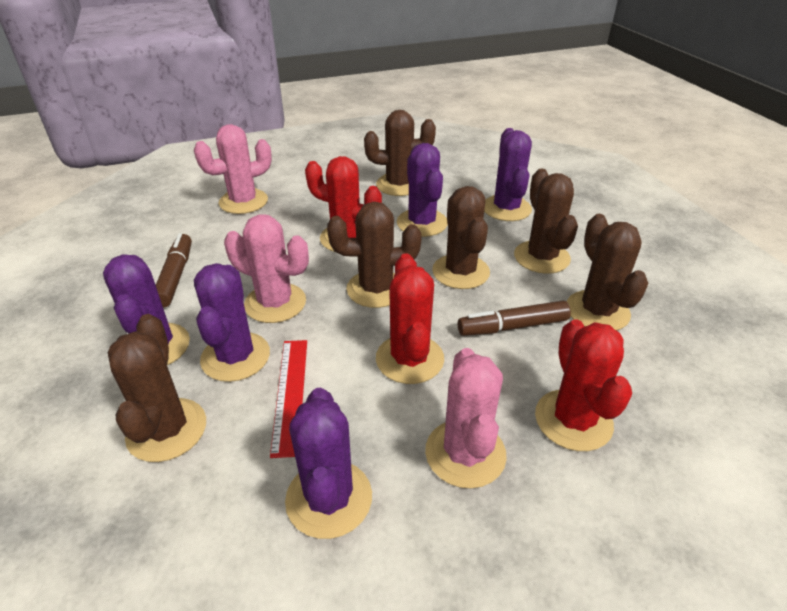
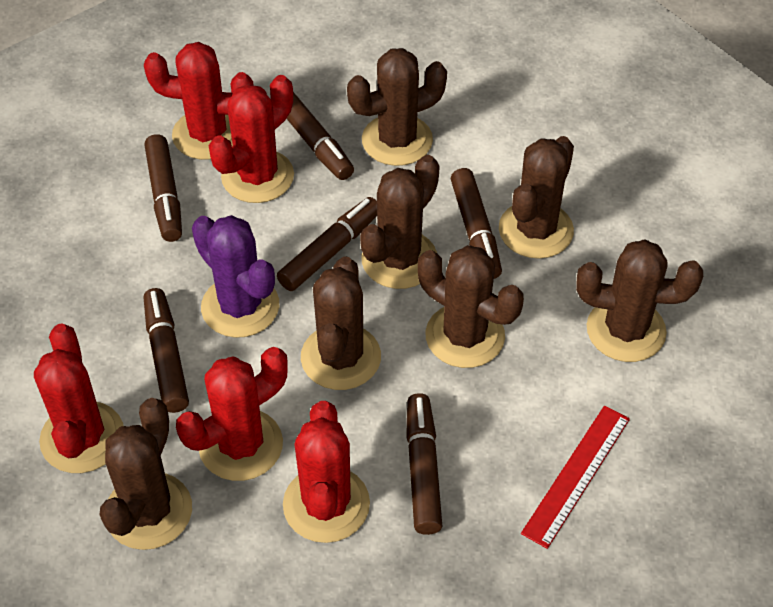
brown cactus: 6 -> 7
brown marker: 2 -> 6
pink cactus: 3 -> 0
purple cactus: 5 -> 1
red cactus: 3 -> 5

